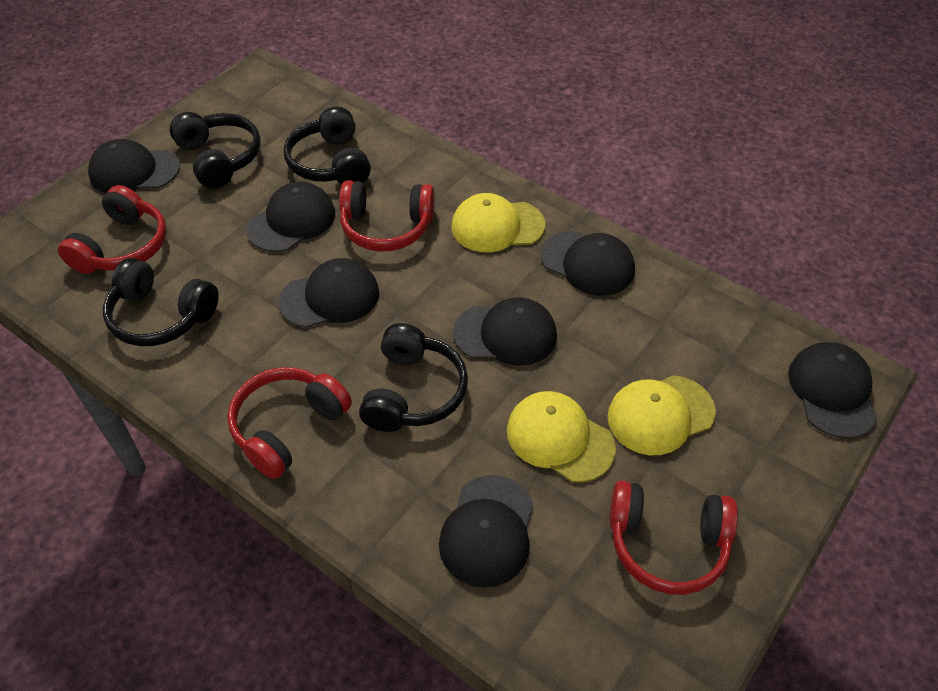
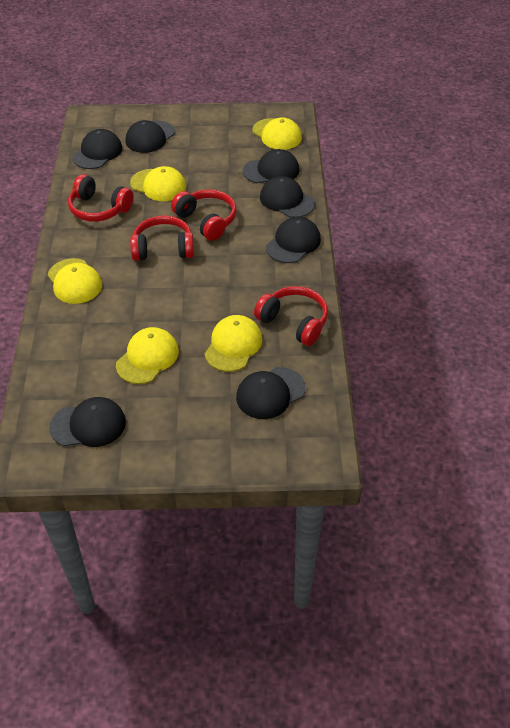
black headphones: 4 -> 0
yellow cap: 3 -> 5

